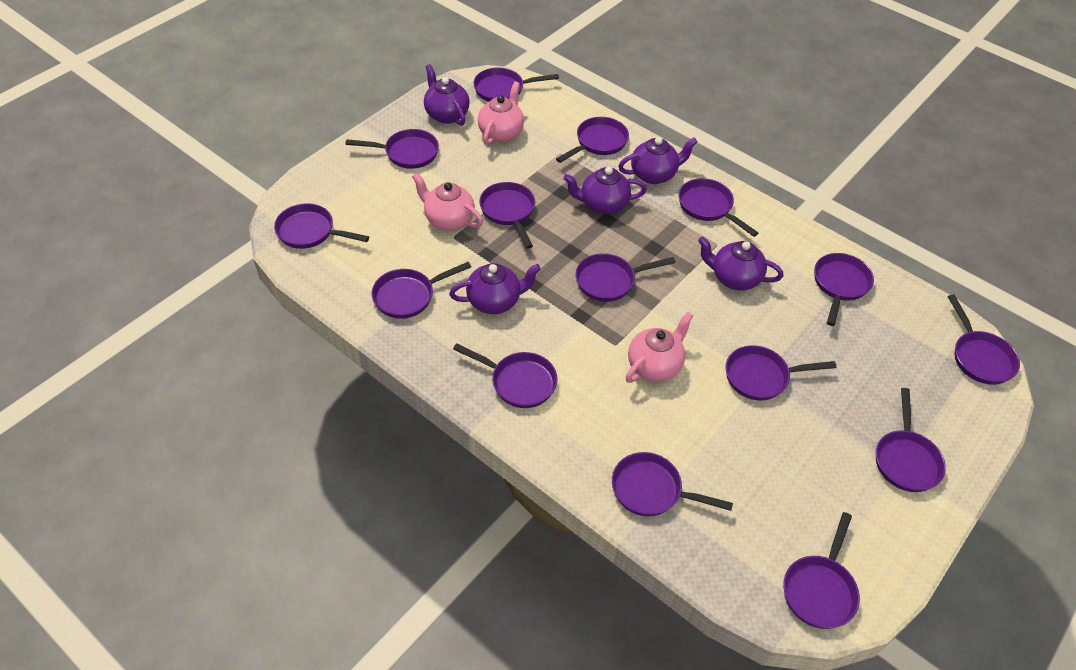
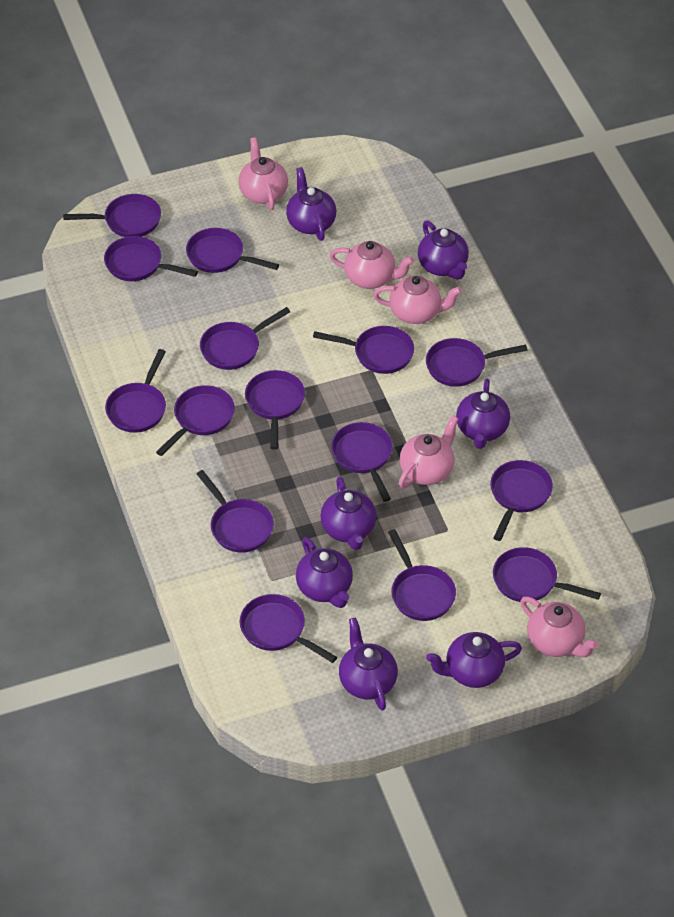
pink teapot: 3 -> 5
purple teapot: 5 -> 7

